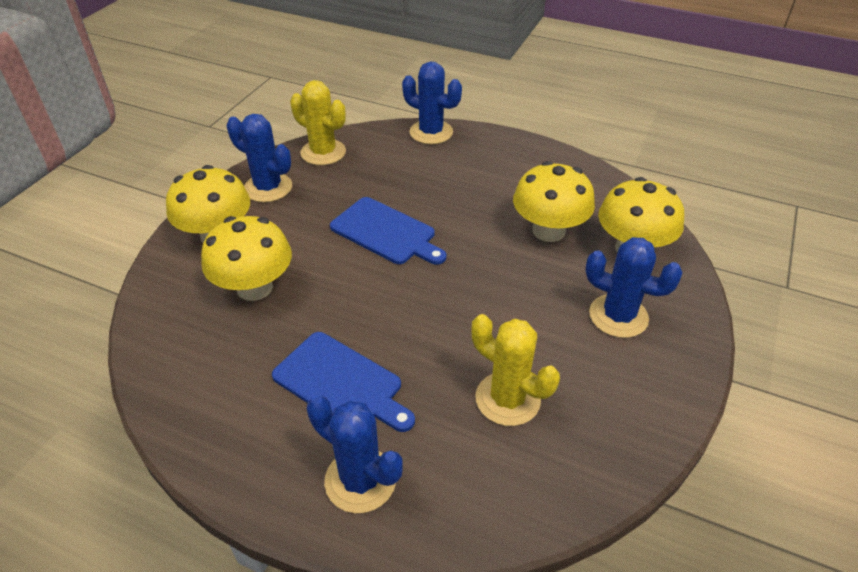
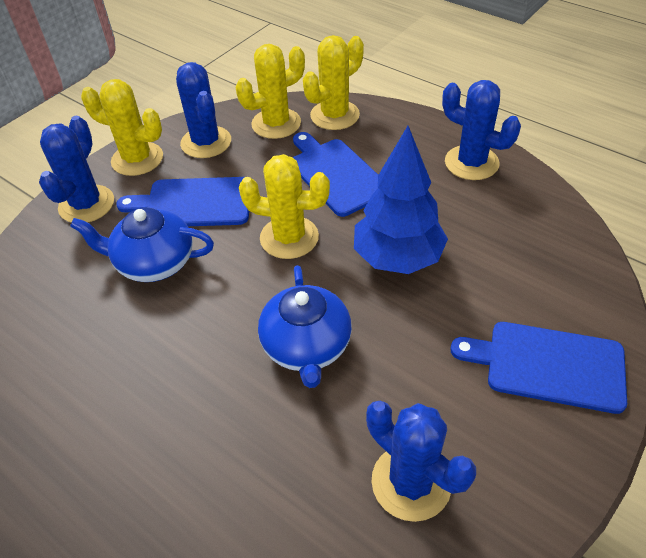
blue cutting board: 2 -> 3
blue teapot: 0 -> 2
blue tree: 0 -> 1
yellow cactus: 2 -> 4
yellow mushroom: 4 -> 0

